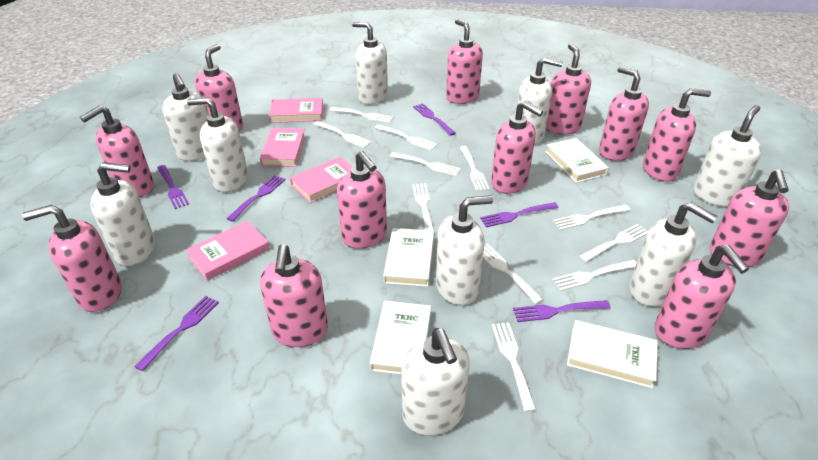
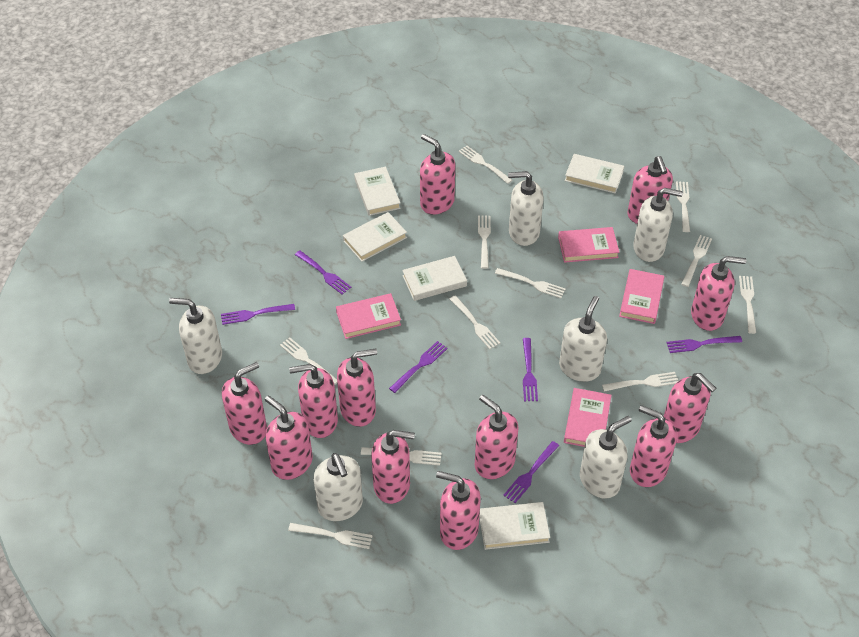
white book: 4 -> 5
white soap dispenser: 9 -> 6

